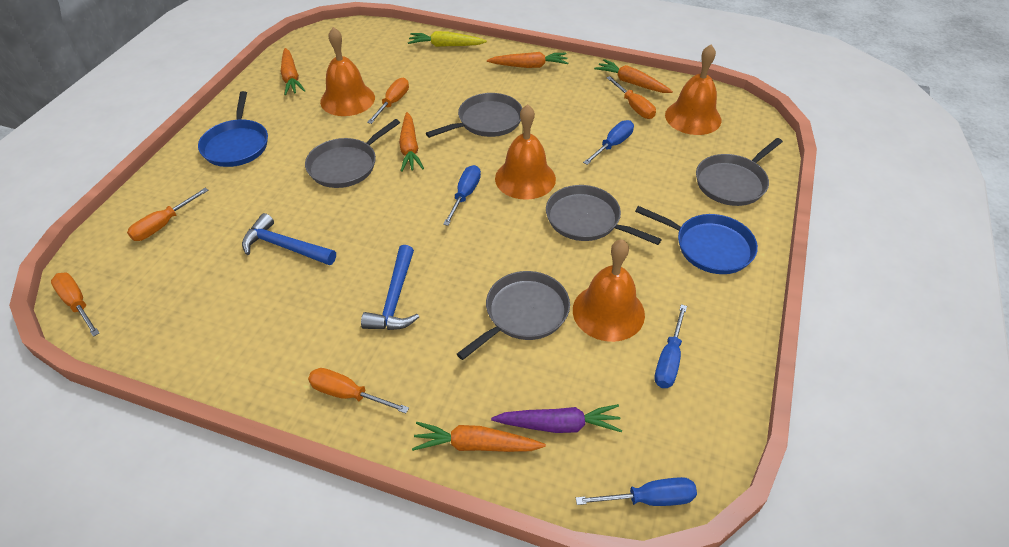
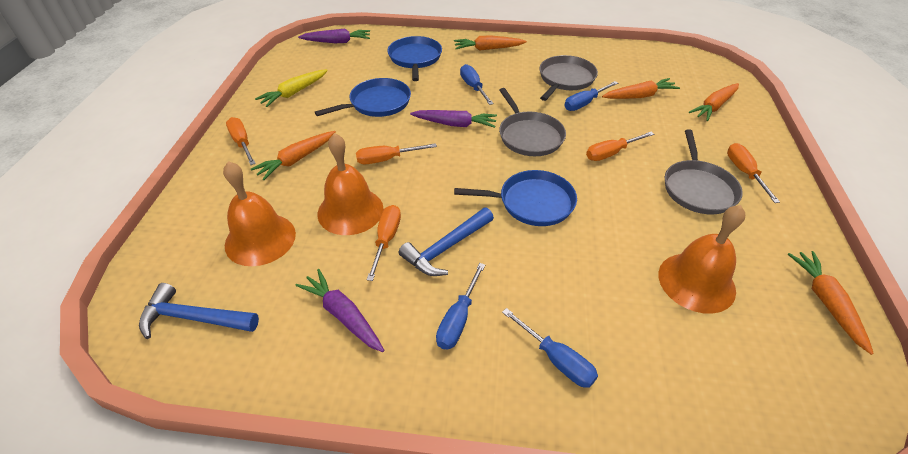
blue pan: 2 -> 3
grey pan: 5 -> 3
orange bell: 4 -> 3
purple carrot: 1 -> 3

